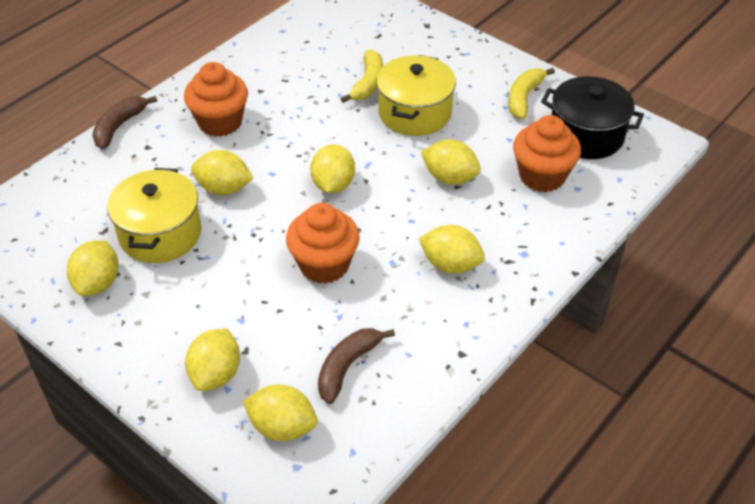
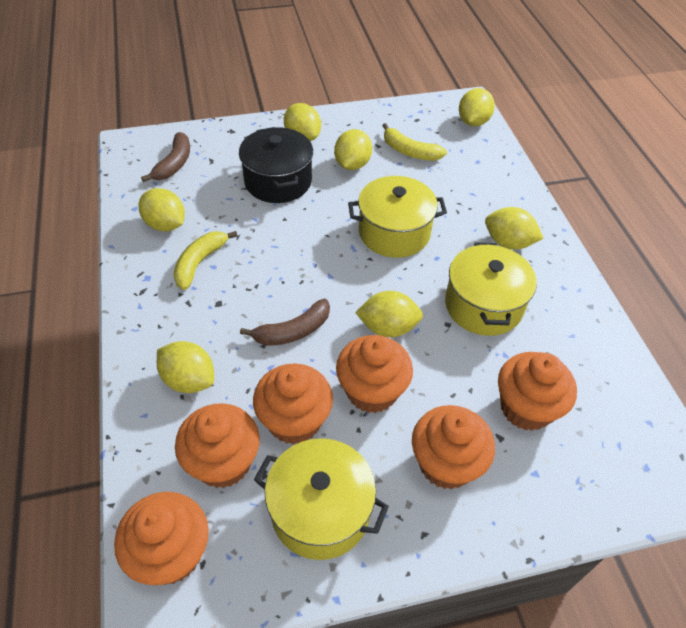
orange cupcake: 3 -> 6
yellow pot: 2 -> 3

